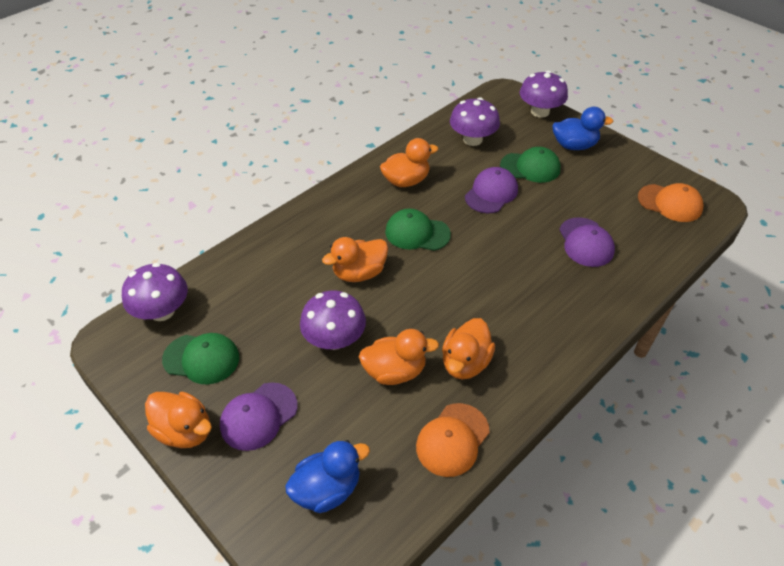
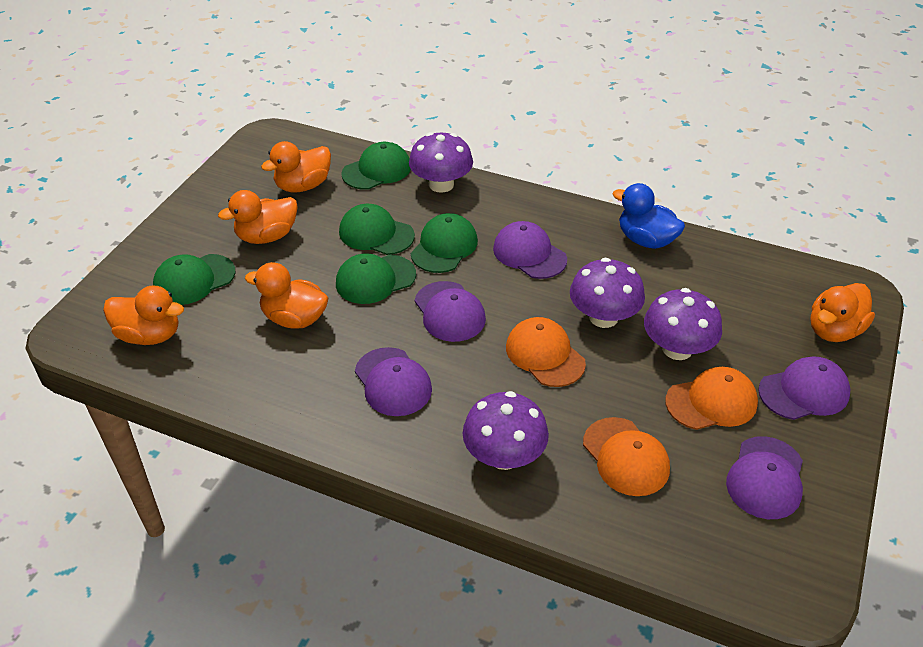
blue duck: 2 -> 1
green cap: 3 -> 5
orange cap: 2 -> 3
purple cap: 3 -> 5

